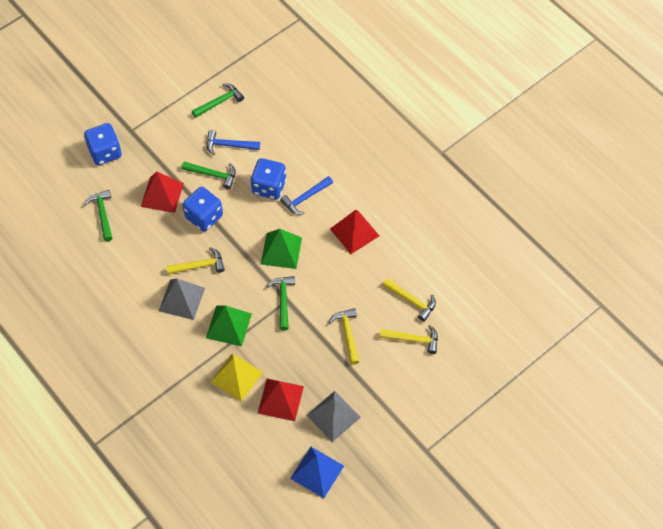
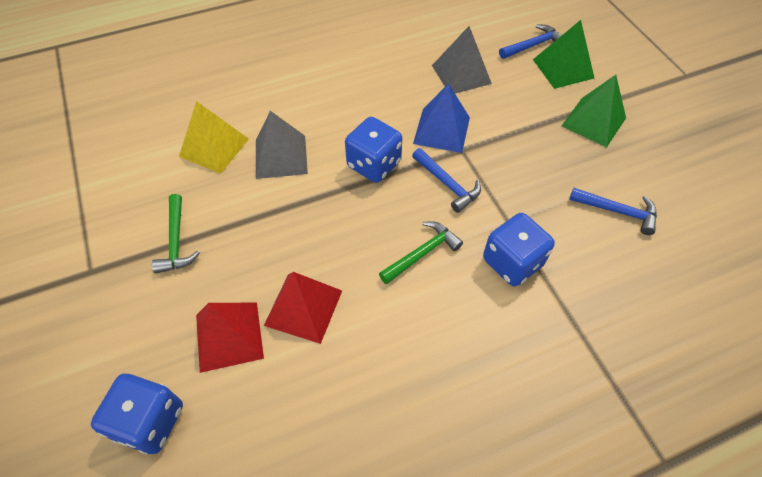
blue hammer: 2 -> 3
green hammer: 4 -> 2
red pyramid: 3 -> 2
yellow hammer: 4 -> 0

